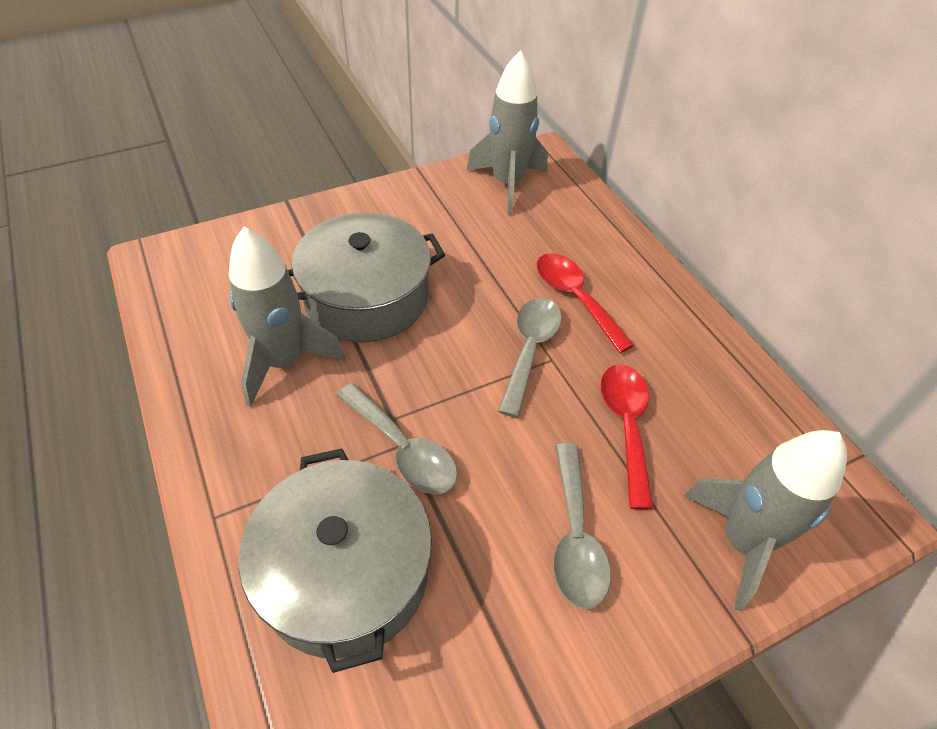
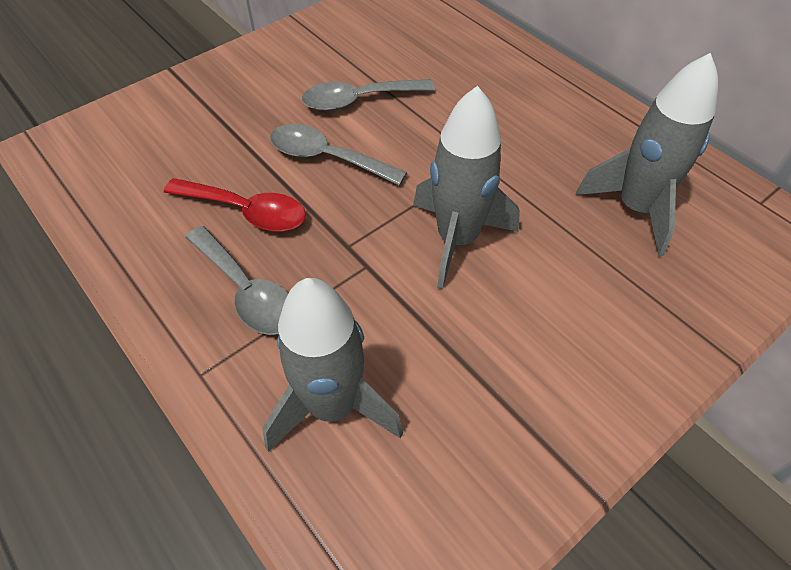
grey pot: 2 -> 0
red spoon: 2 -> 1

